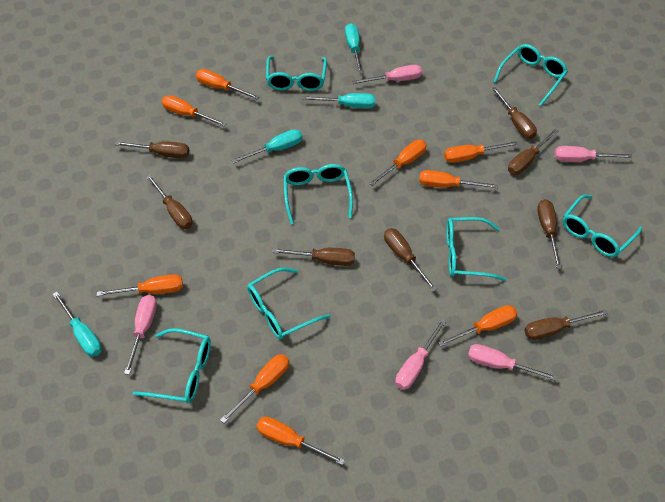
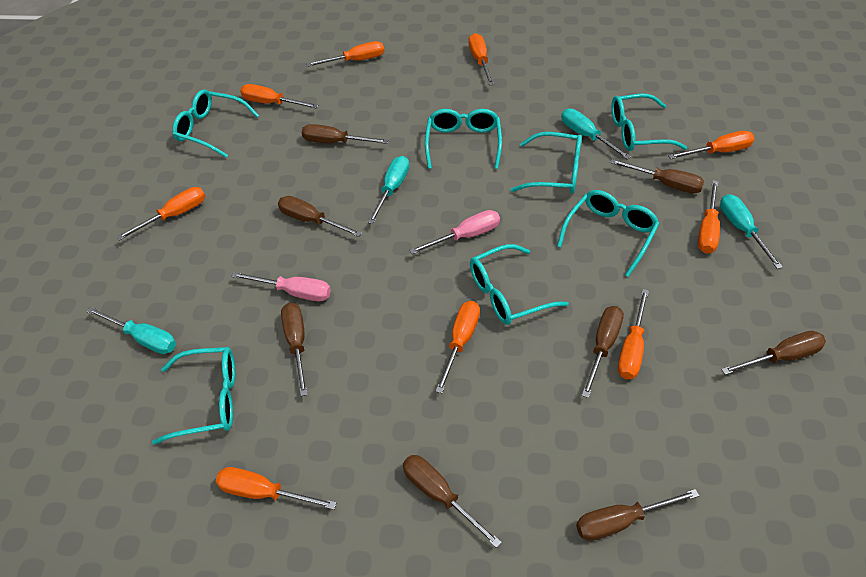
pink screwdriver: 5 -> 2

